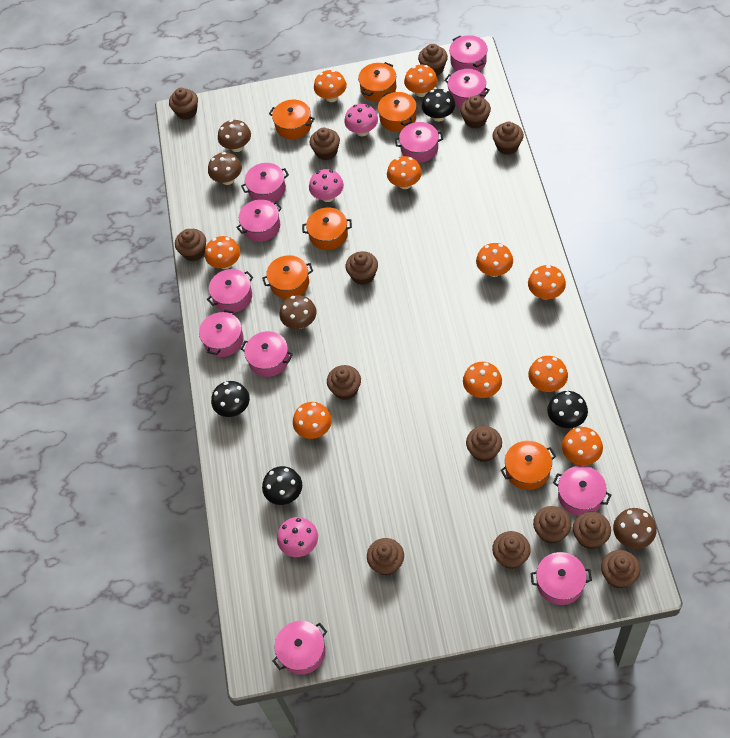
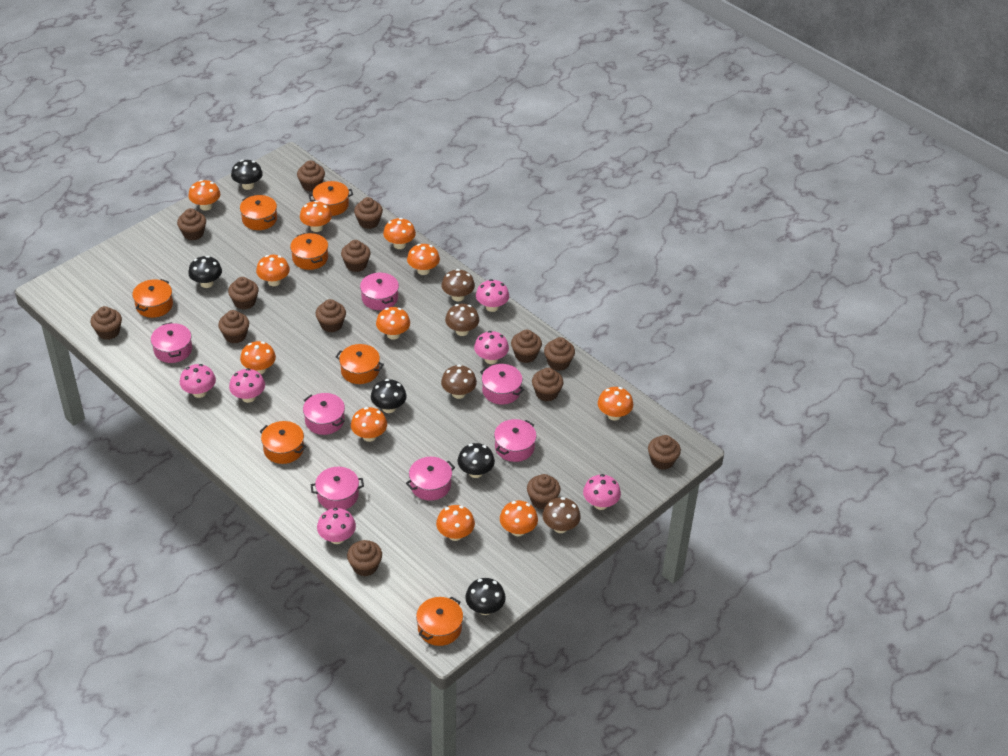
black mushroom: 4 -> 5
orange mushroom: 10 -> 11
orange pot: 6 -> 7
pink mushroom: 3 -> 6
pink pot: 11 -> 7

